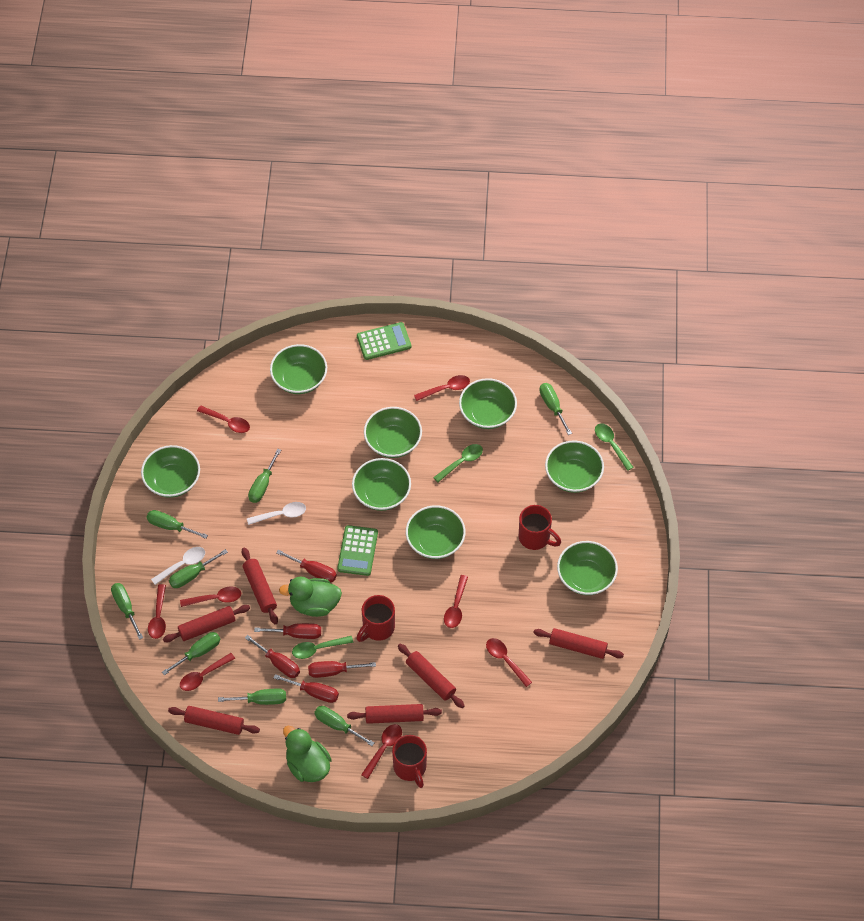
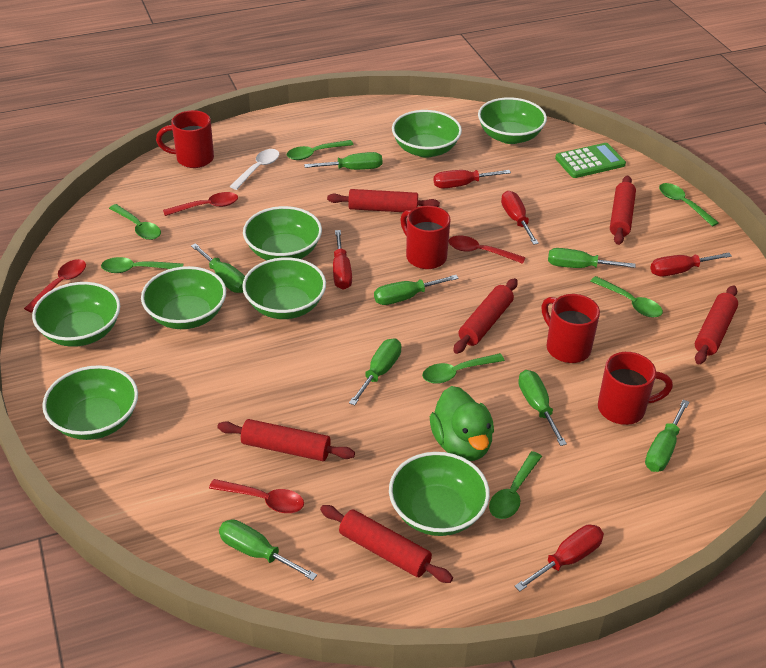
green calculator: 2 -> 1
green duck: 2 -> 1
green spoon: 3 -> 7
red mug: 3 -> 4
red spoon: 8 -> 4
white spoon: 2 -> 1

